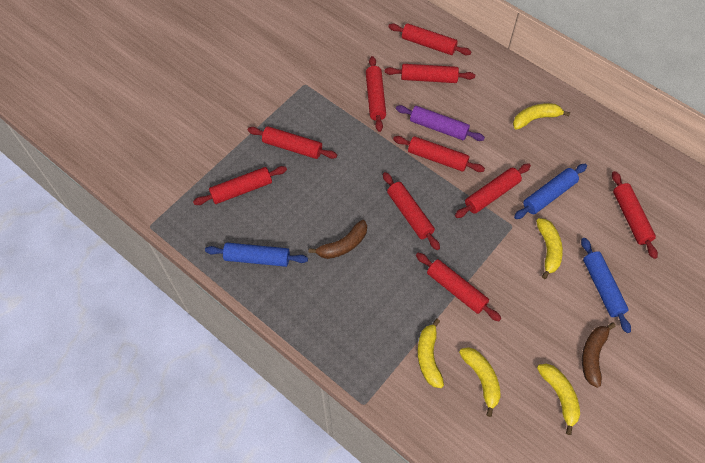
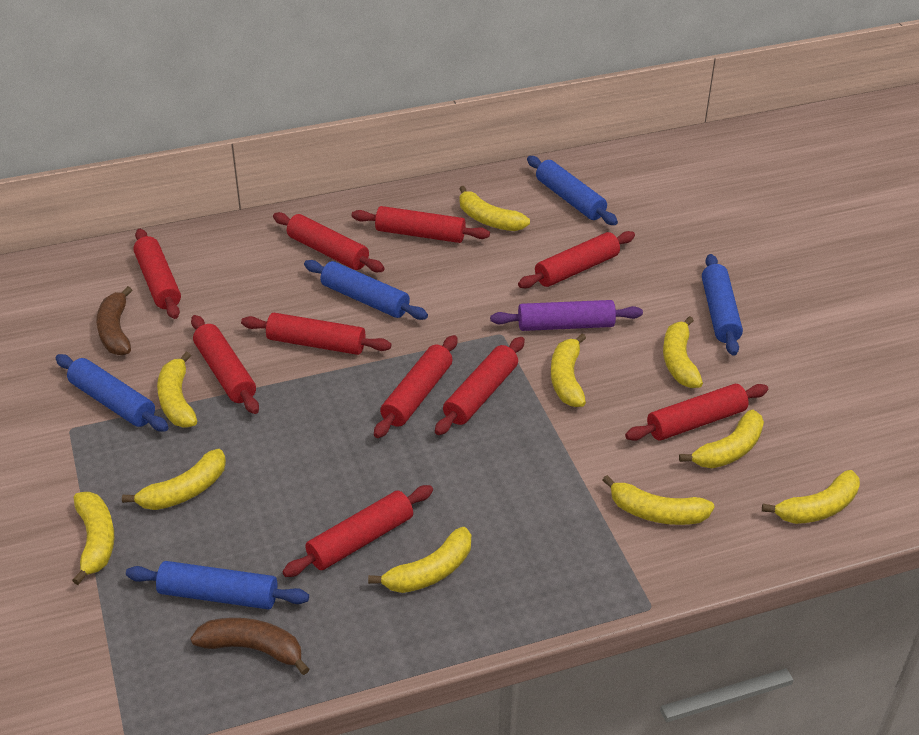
blue rolling pin: 3 -> 5
yellow banana: 5 -> 10

